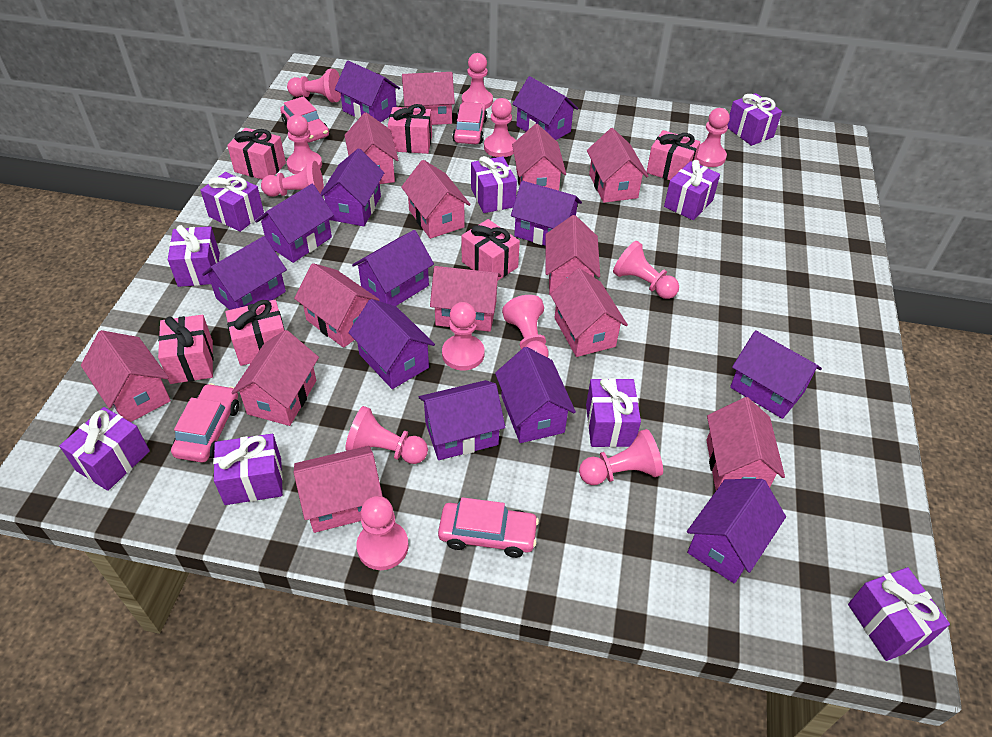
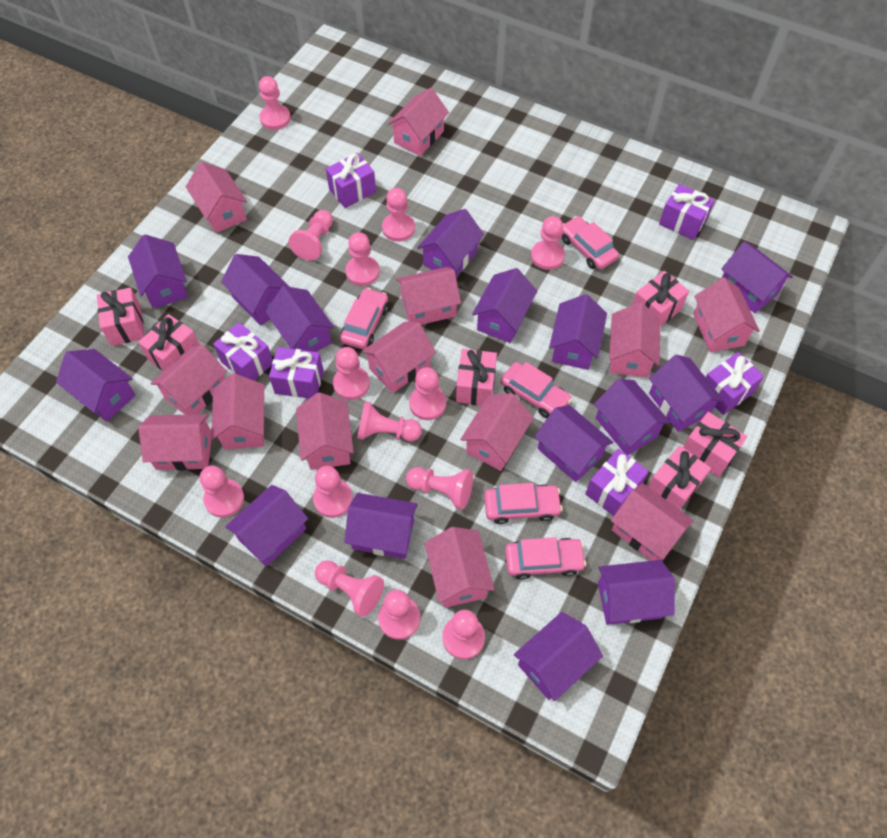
pink car: 4 -> 5
pink pawn: 12 -> 14
purple gift: 9 -> 6
purple house: 12 -> 15

